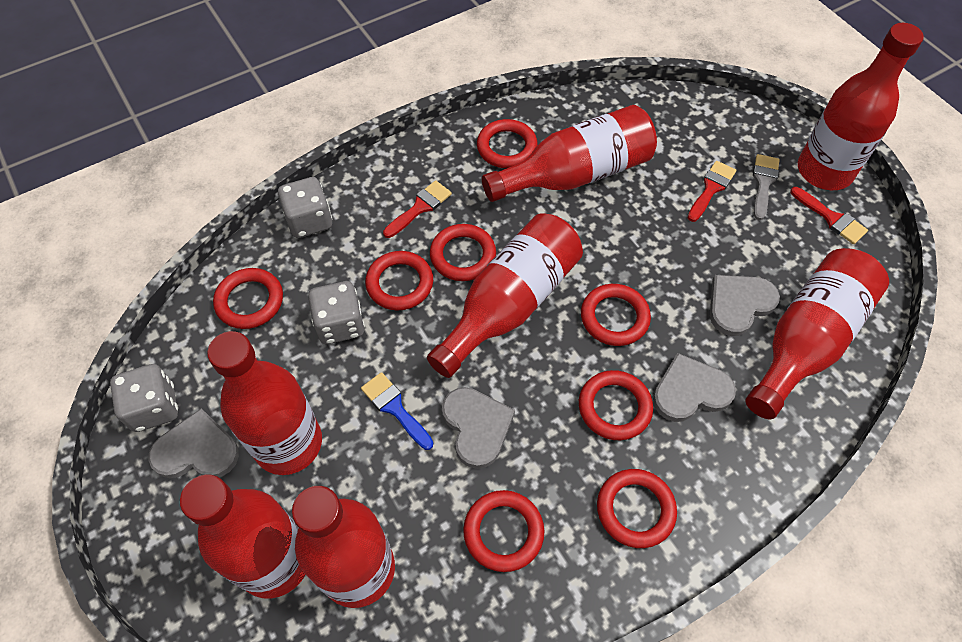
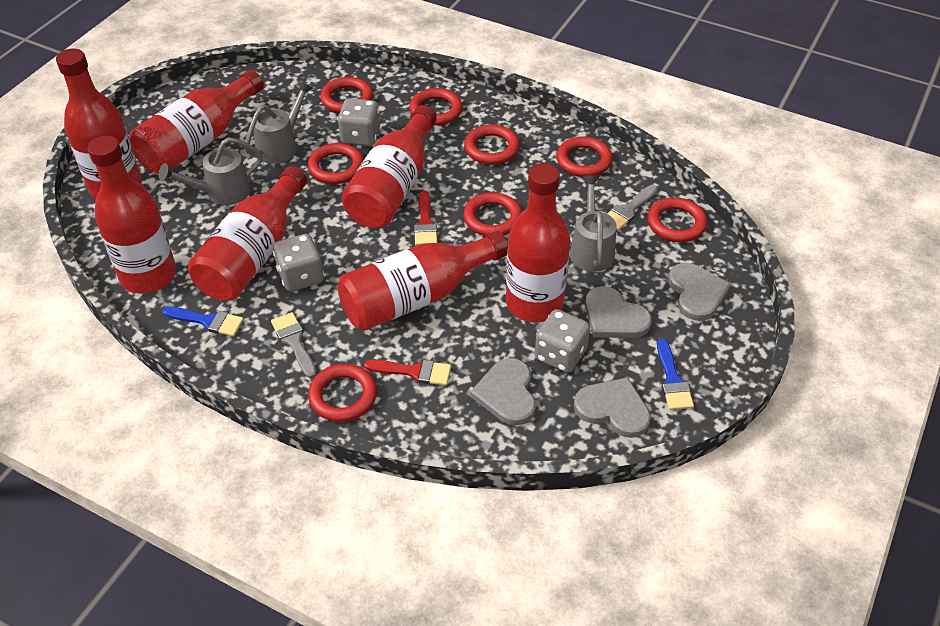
blue brush: 1 -> 2
grey brush: 1 -> 2
grey watering can: 0 -> 3
red brush: 3 -> 2

